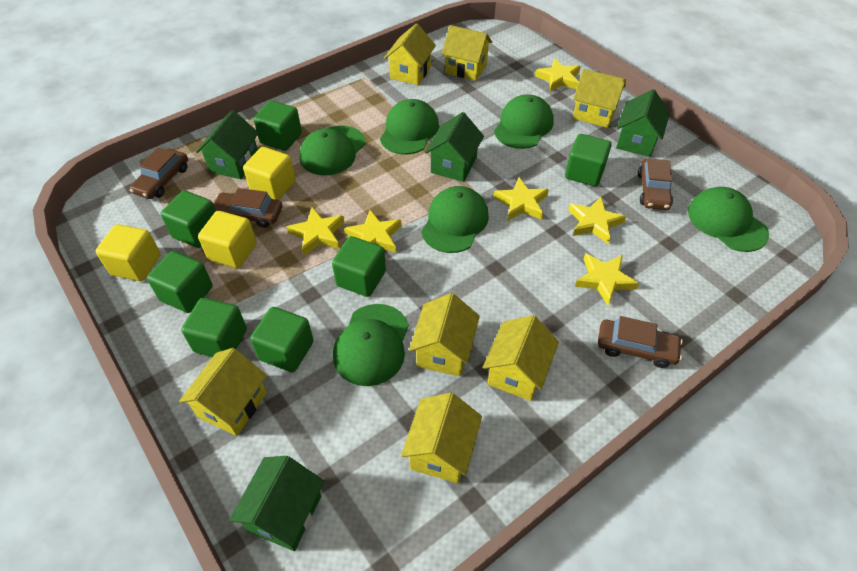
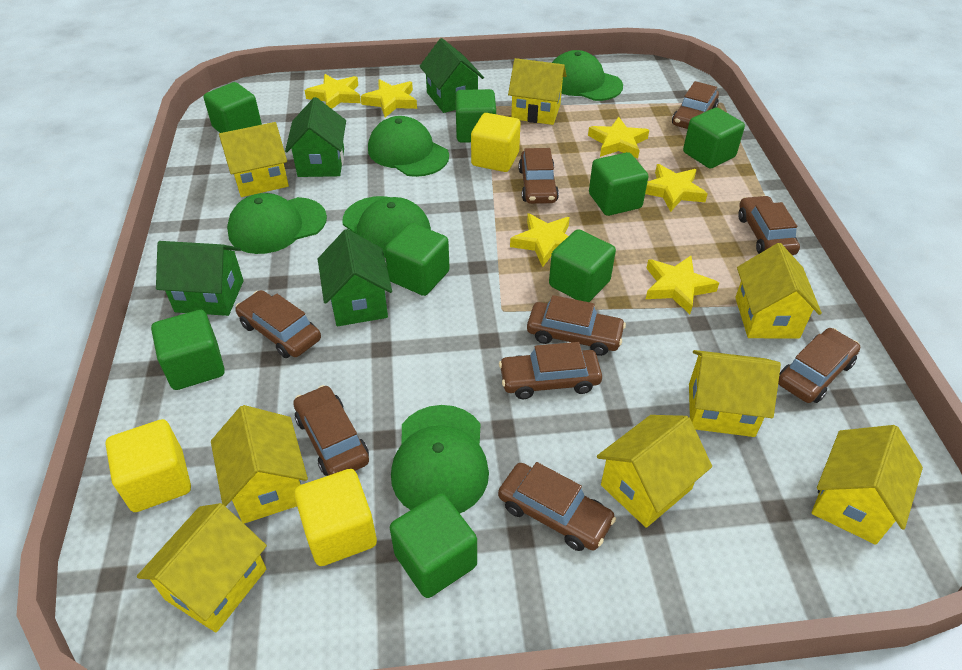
brown car: 4 -> 9
green cap: 6 -> 5
green cube: 7 -> 8
yellow house: 7 -> 8

